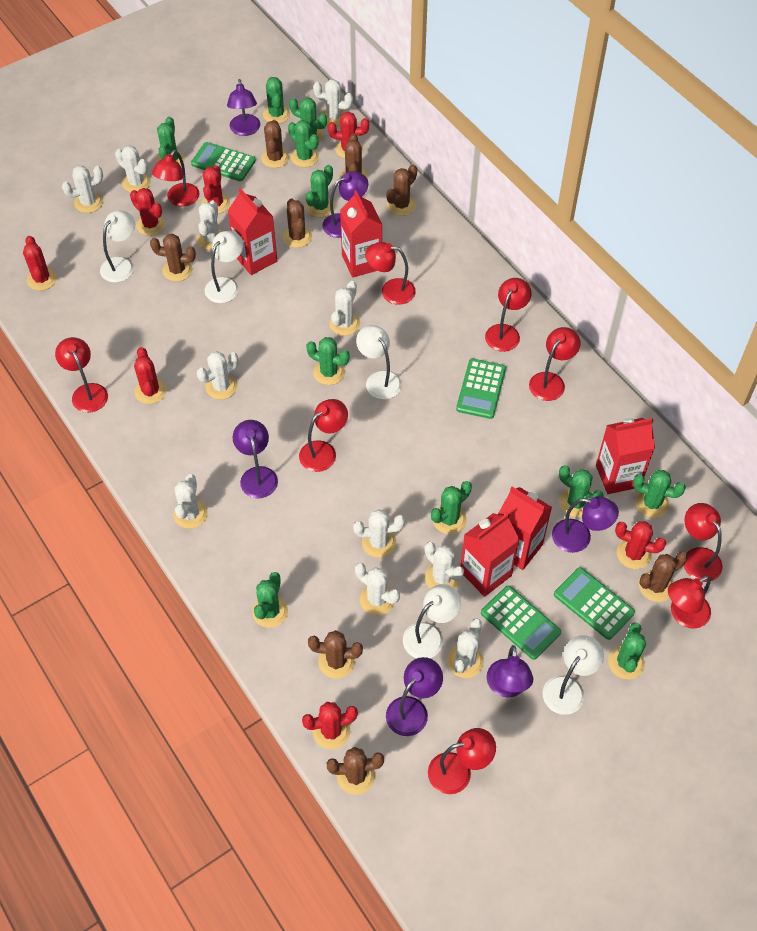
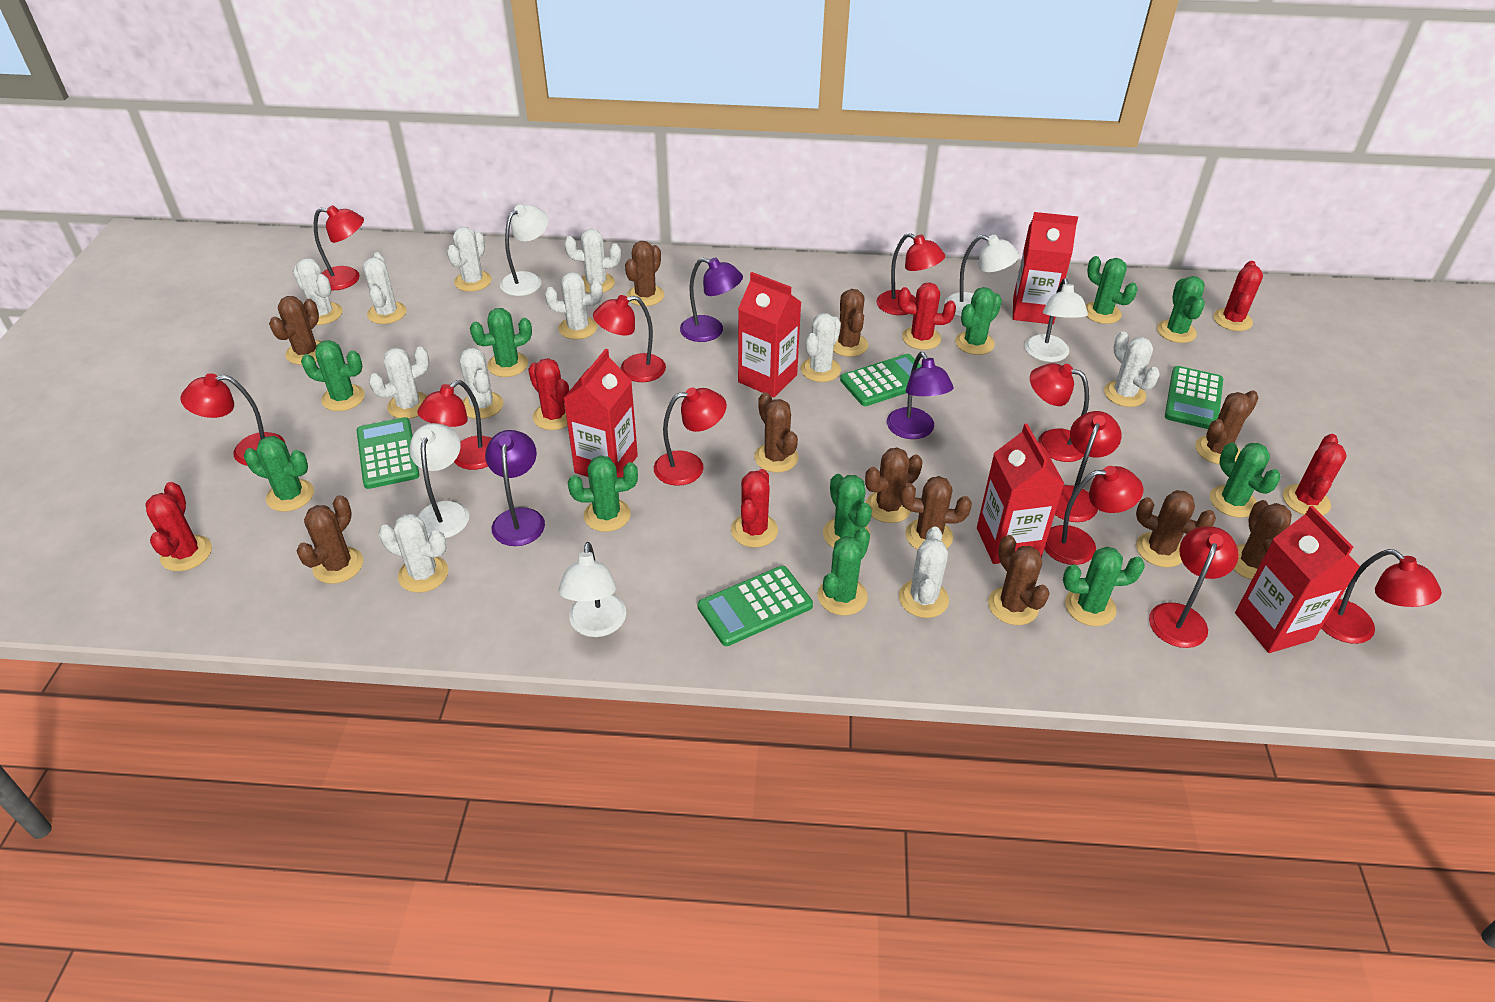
brown cactus: 8 -> 11
purple lamp: 6 -> 3
red cactus: 7 -> 6
red lamp: 9 -> 11

